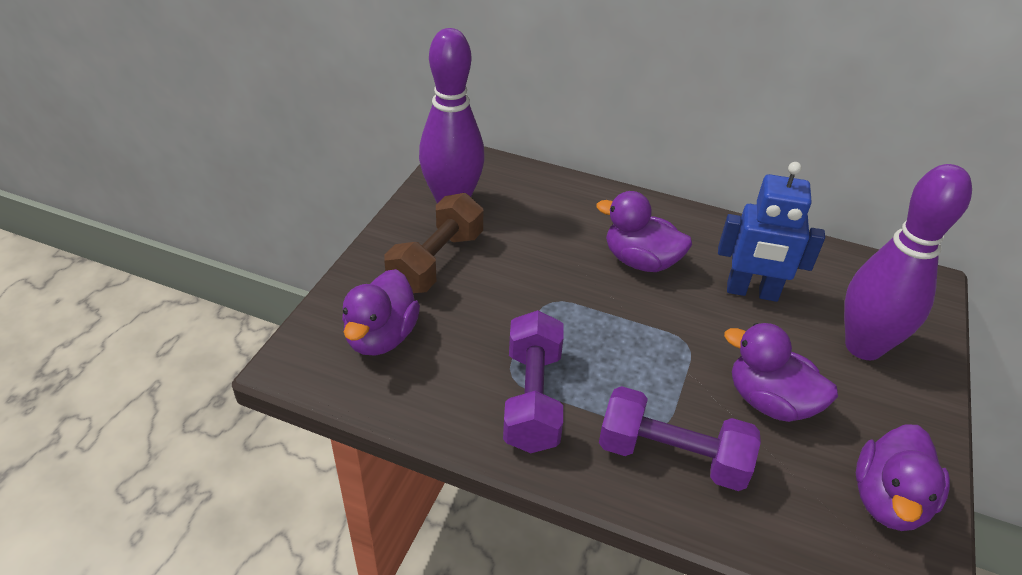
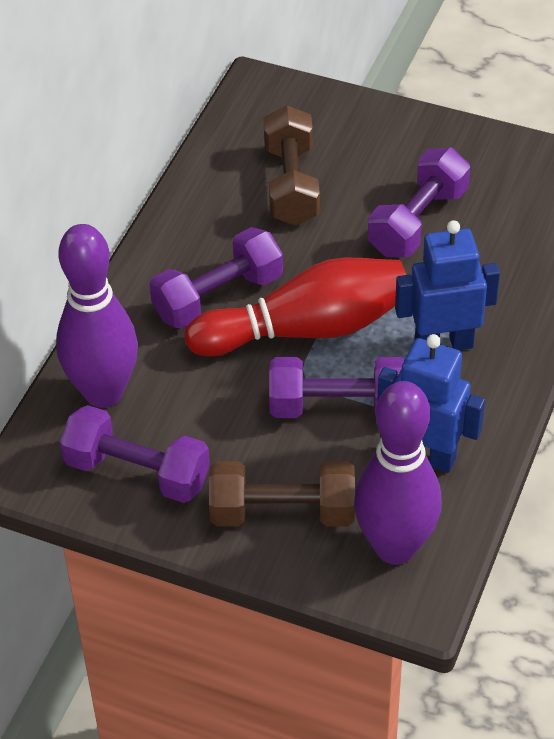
blue robot: 1 -> 2
brown dumbbell: 1 -> 2
purple duck: 4 -> 0
purple dumbbell: 2 -> 4
red bowling pin: 0 -> 1

